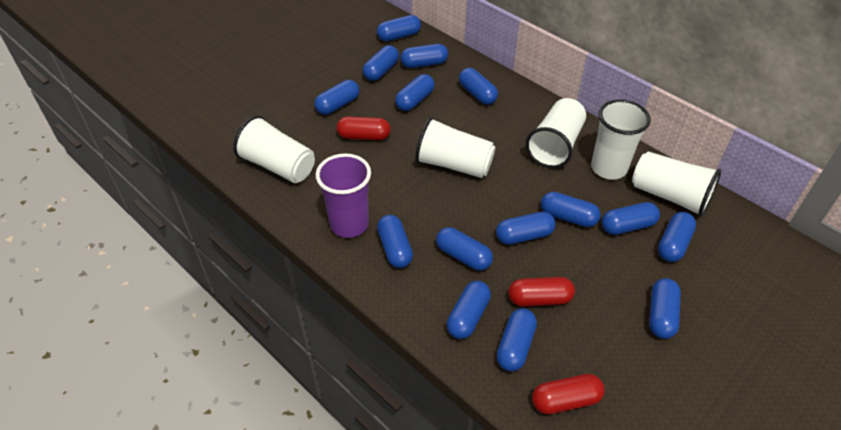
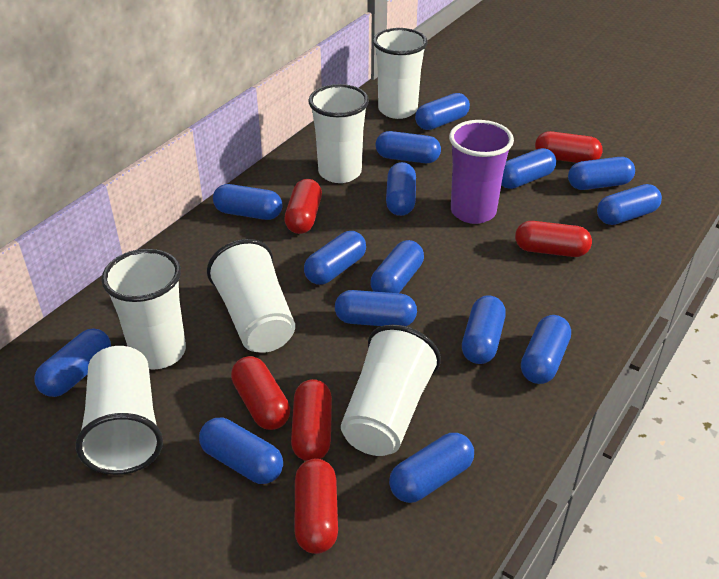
red capsule: 3 -> 6
white cup: 5 -> 6

